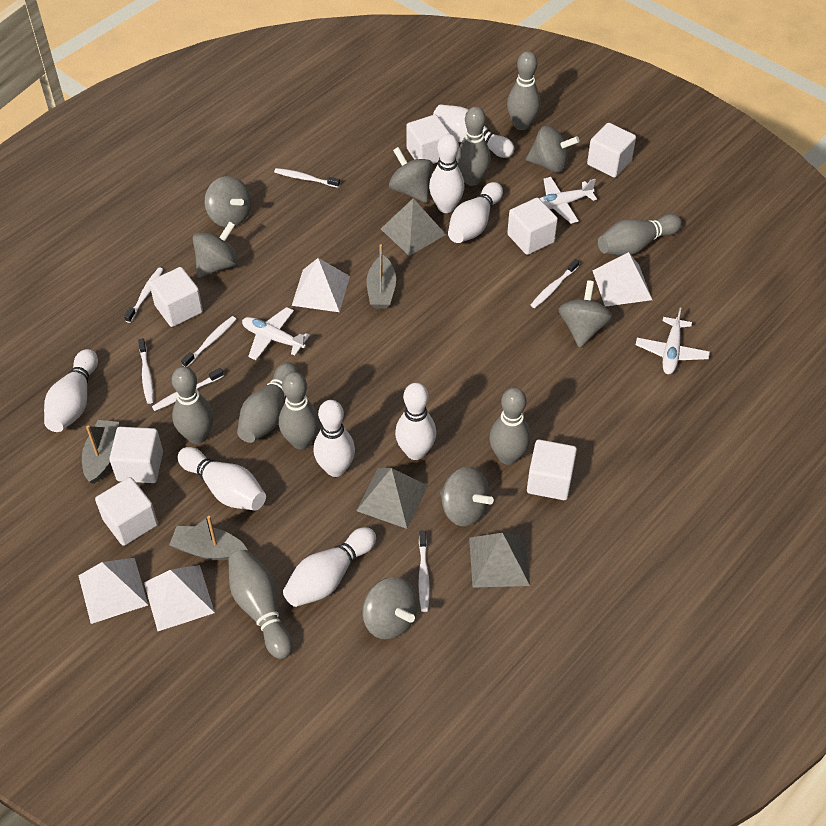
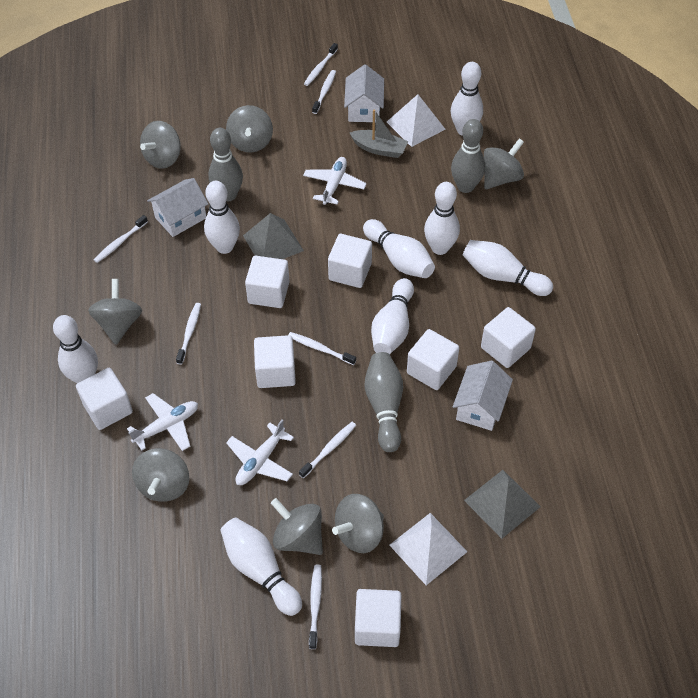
grey boat: 3 -> 1
grey bowling pin: 8 -> 3
grey pyramid: 3 -> 2
white house: 0 -> 3
white pyramid: 4 -> 2

